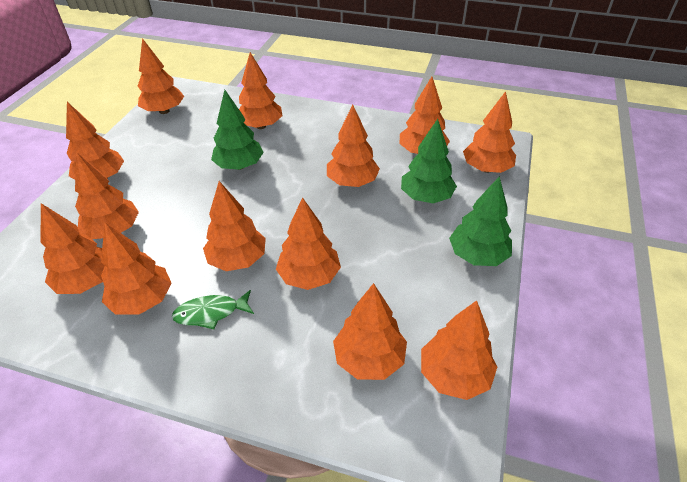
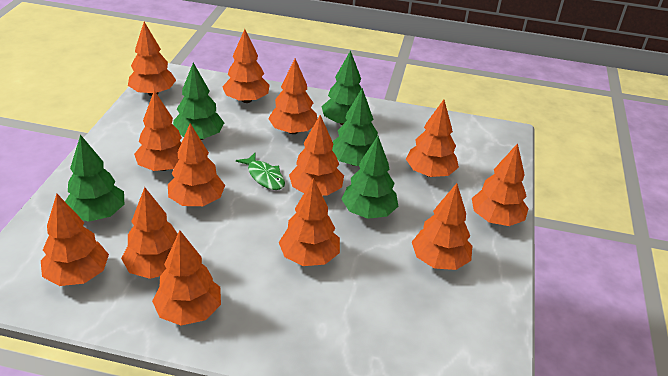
green tree: 3 -> 5

